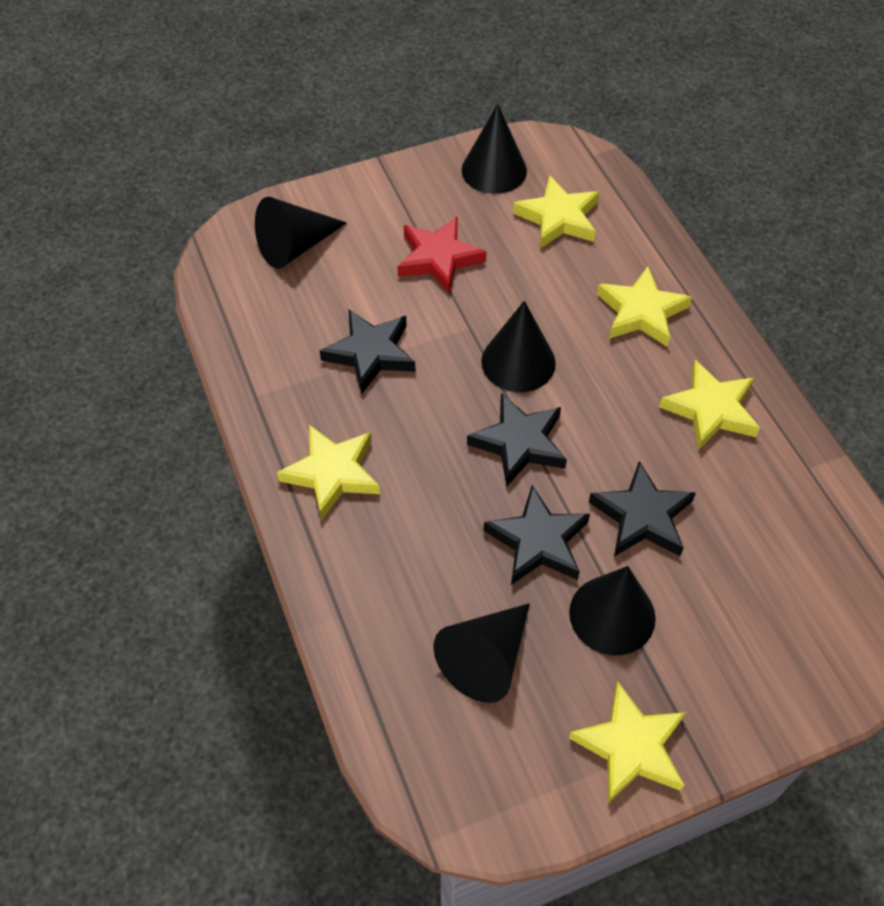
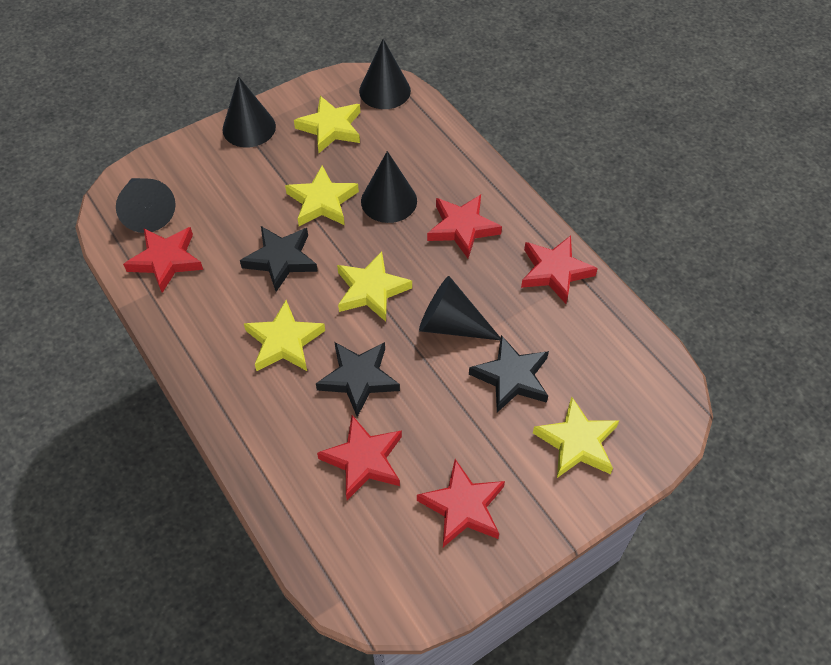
black star: 4 -> 3
red star: 1 -> 5

